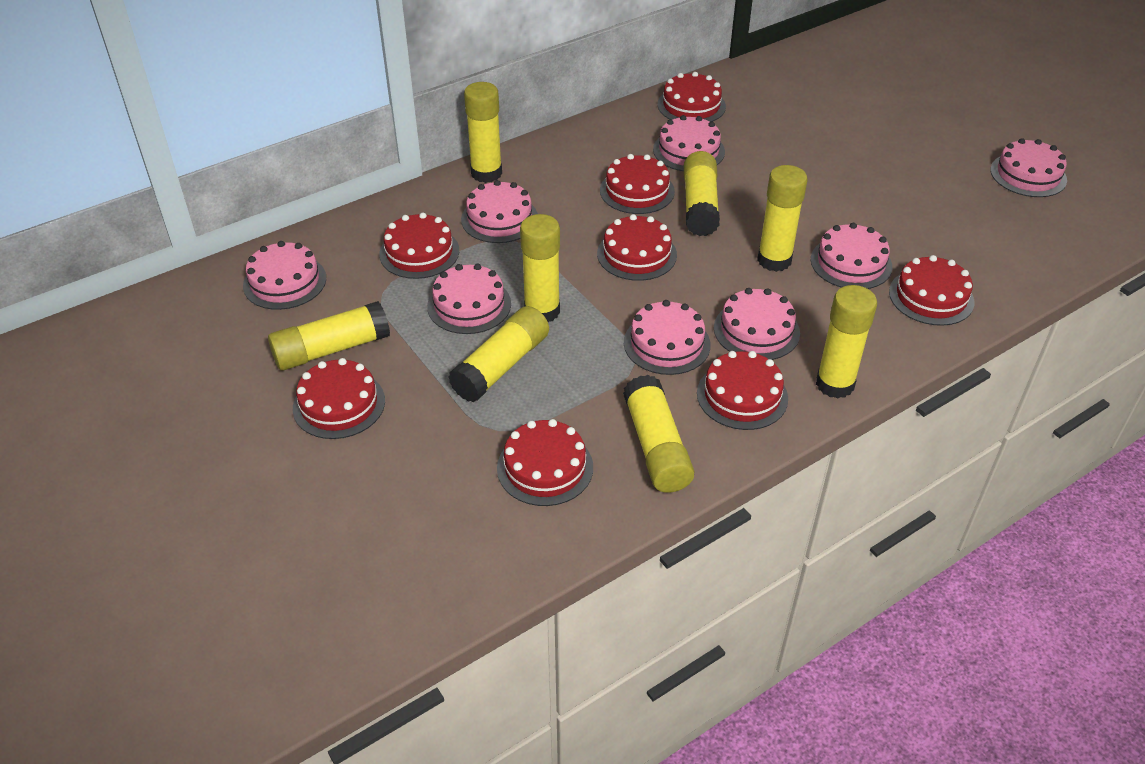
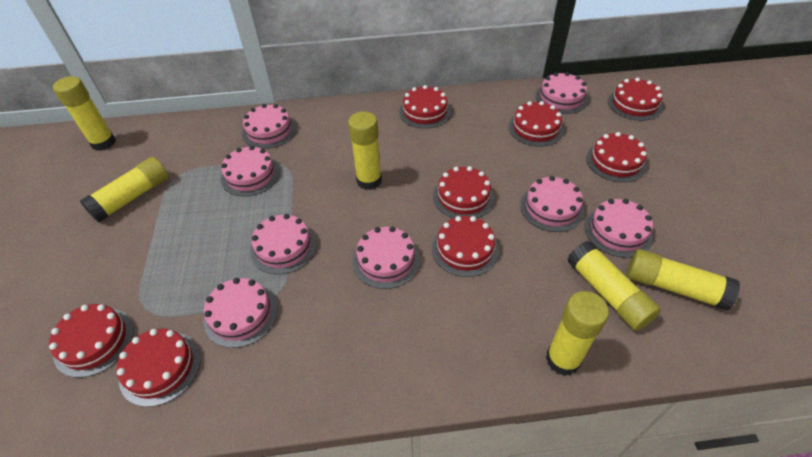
yellow glue stick: 8 -> 6

